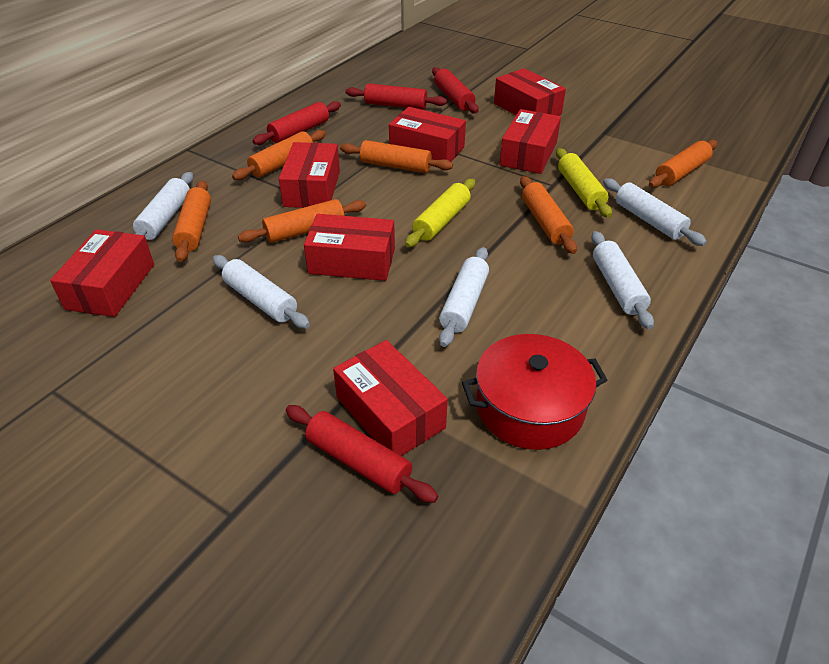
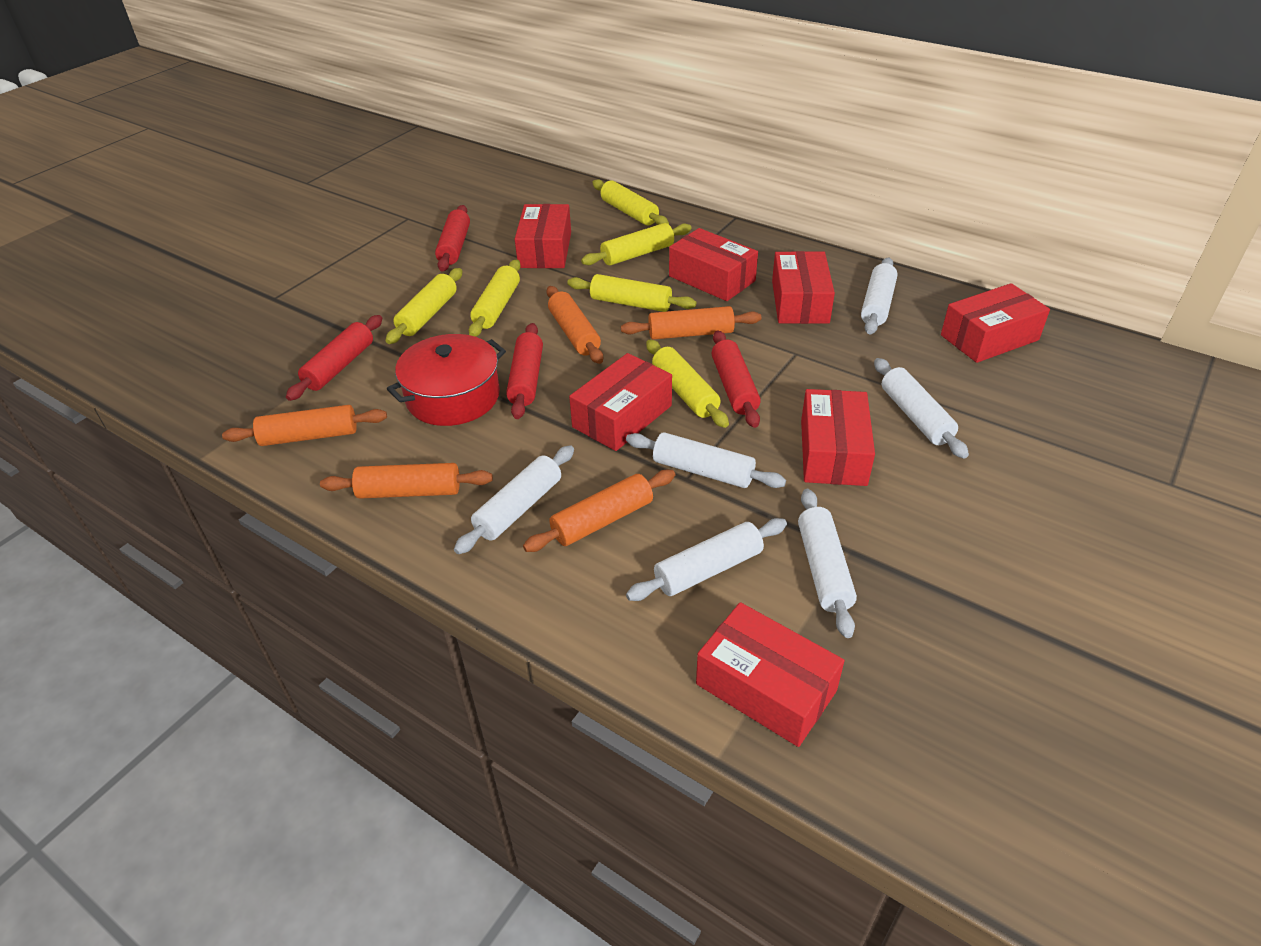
orange rolling pin: 6 -> 5
white rolling pin: 5 -> 6
yellow rolling pin: 2 -> 6

